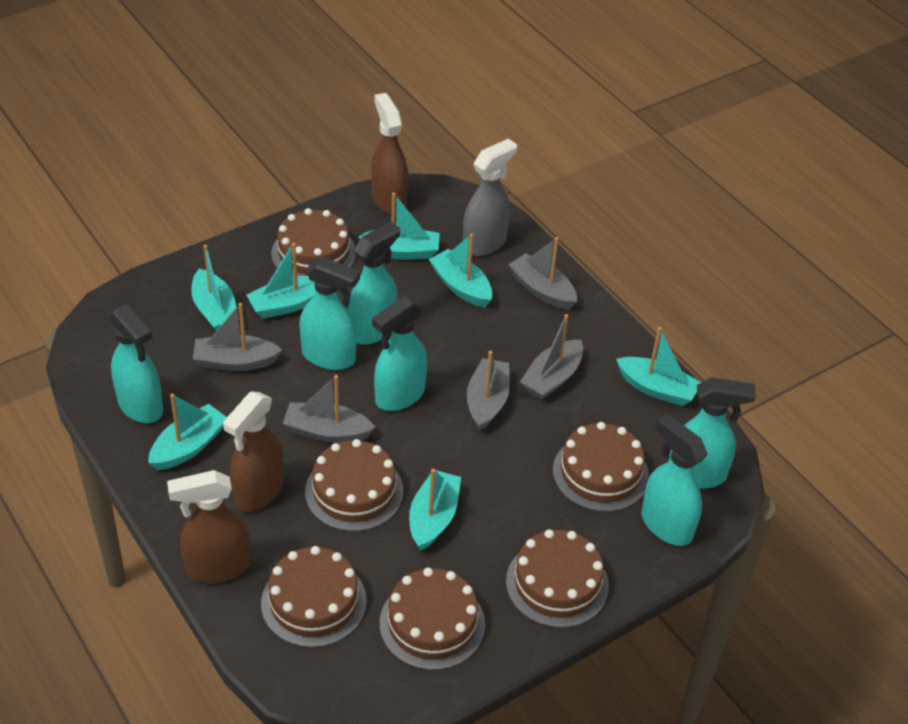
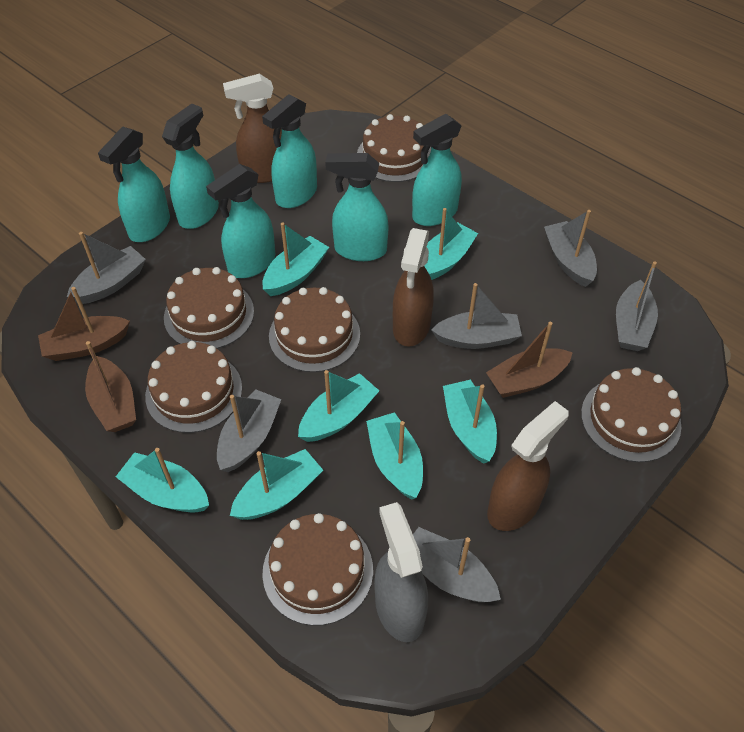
brown boat: 0 -> 3
grey boat: 5 -> 6

